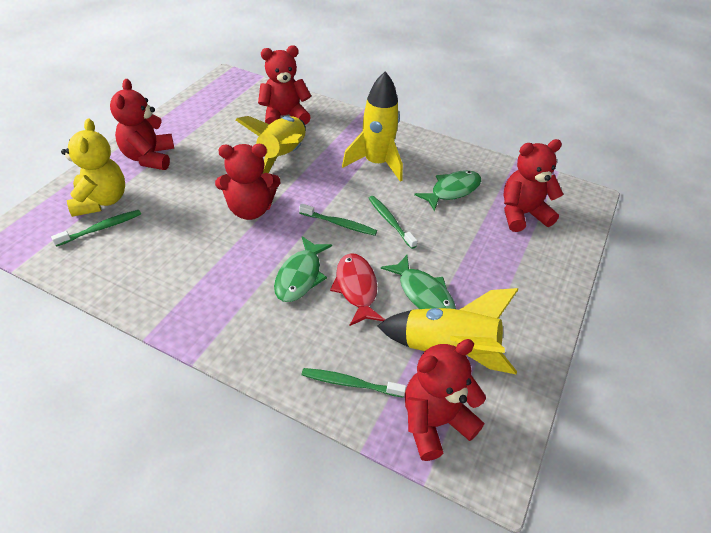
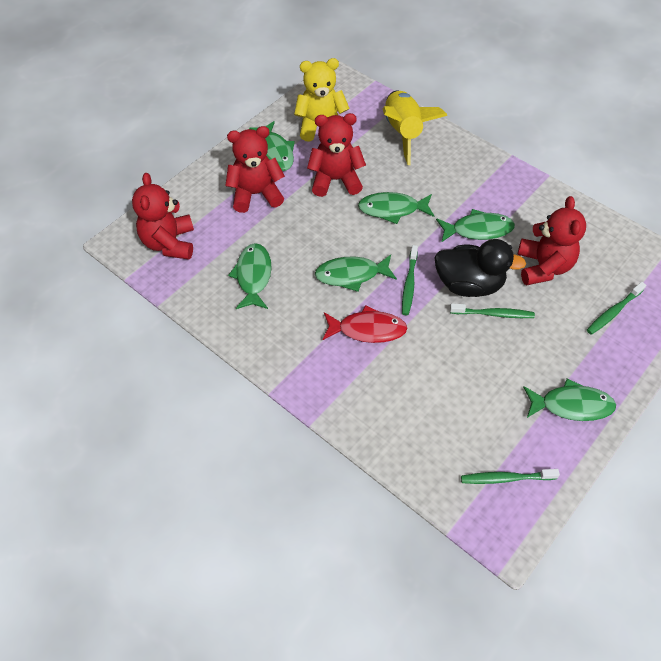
black duck: 0 -> 1
green fish: 3 -> 6
red teddy bear: 5 -> 4
yellow rocket: 3 -> 1

